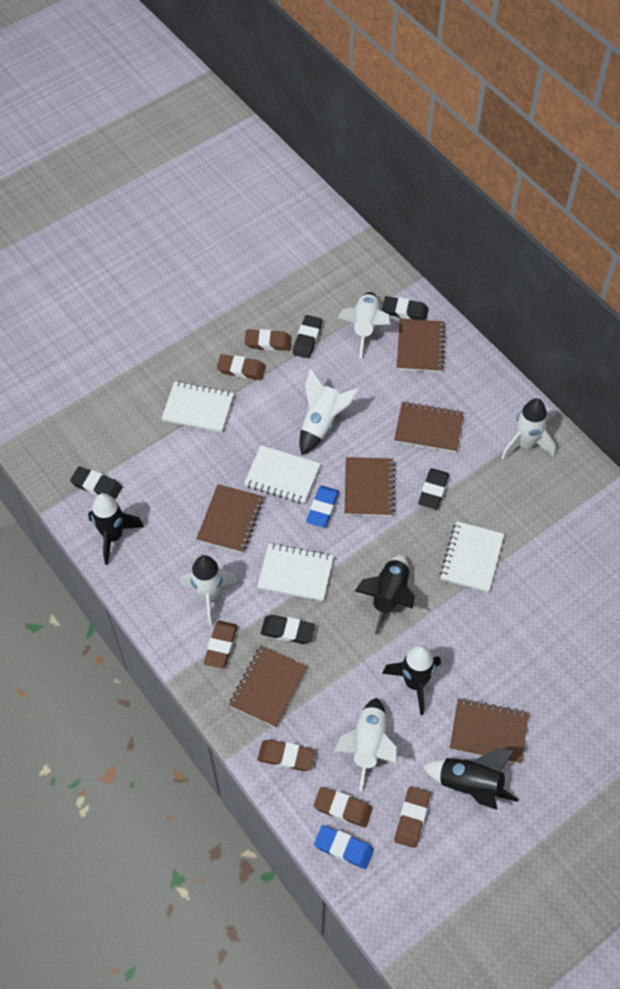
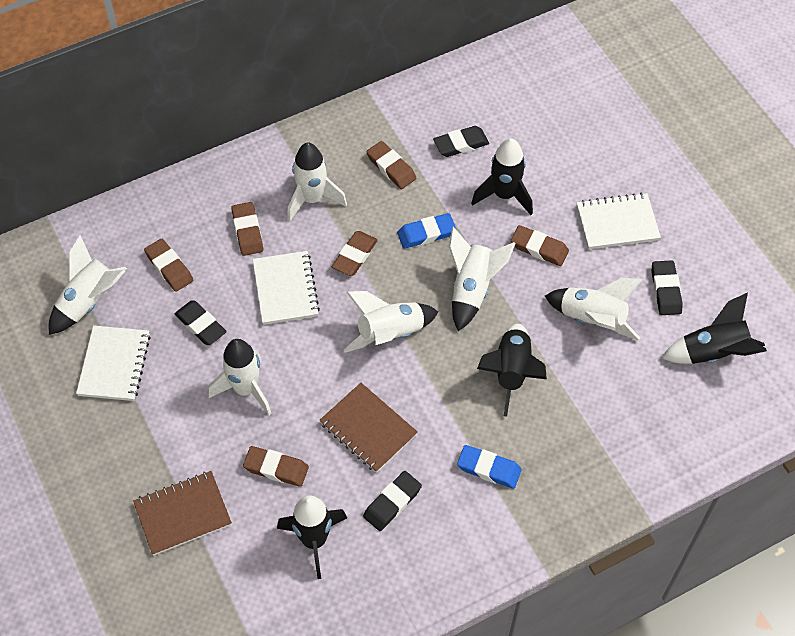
black eraser: 5 -> 4
brown notebook: 6 -> 2
white notebook: 4 -> 3
white rocket: 5 -> 6

